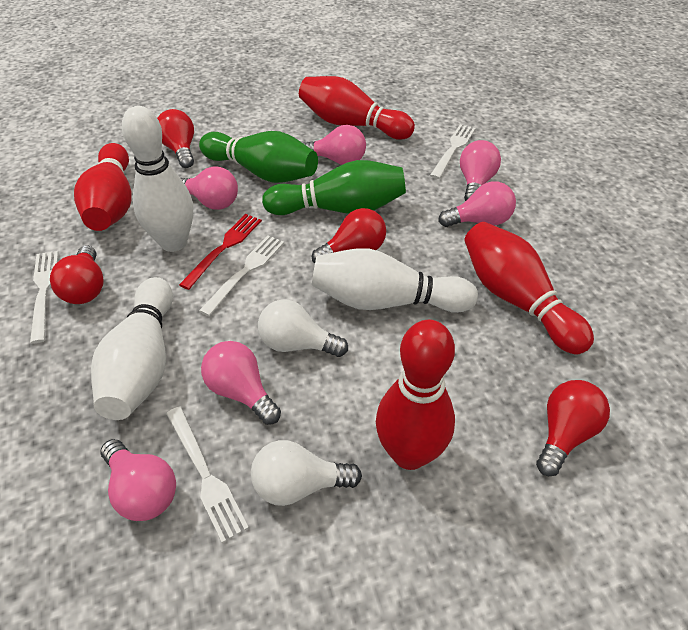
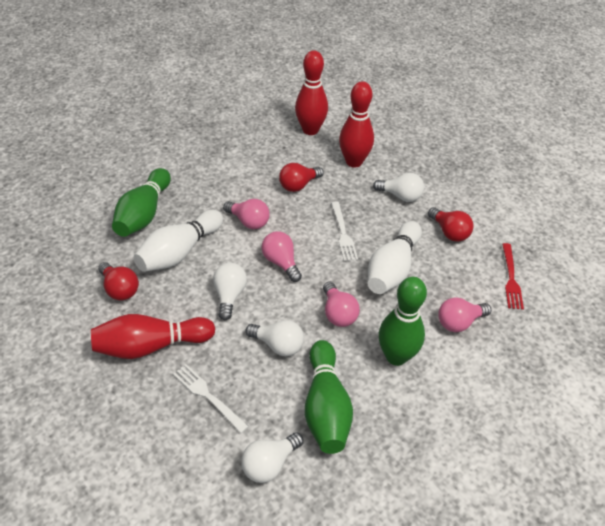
green bowling pin: 2 -> 3
pink light bulb: 6 -> 4
red bowling pin: 4 -> 3
red light bulb: 4 -> 3
white bowling pin: 3 -> 2
white fork: 4 -> 2
white light bulb: 2 -> 4

